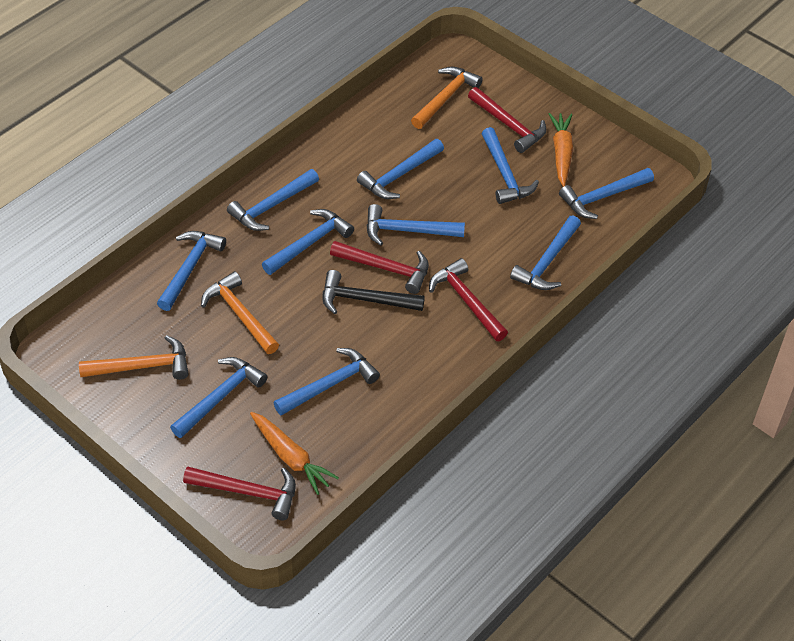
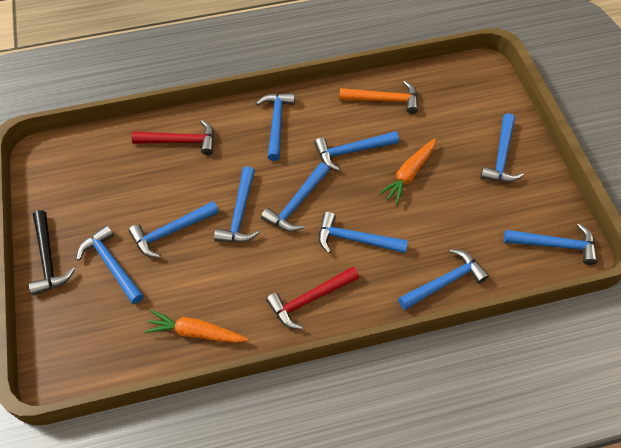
orange hammer: 3 -> 1
red hammer: 4 -> 2

